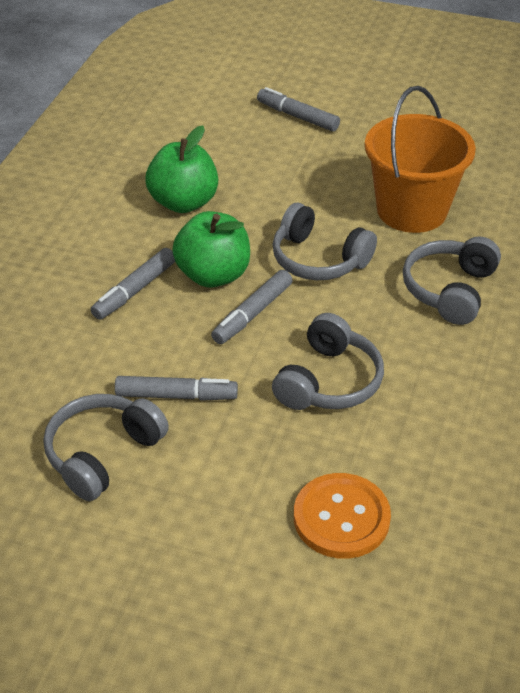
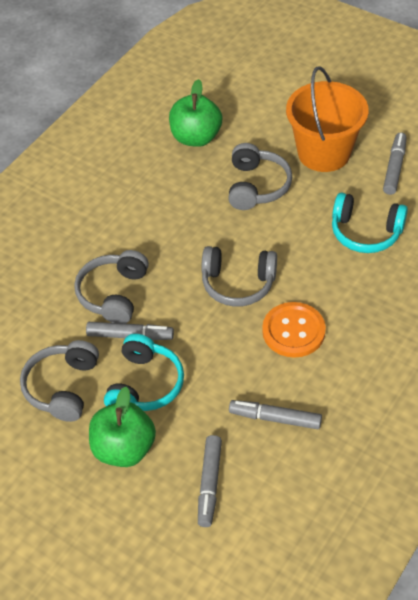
turquoise headphones: 0 -> 2

